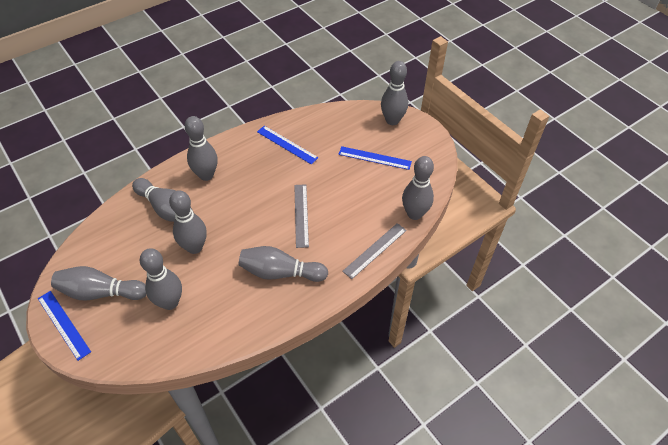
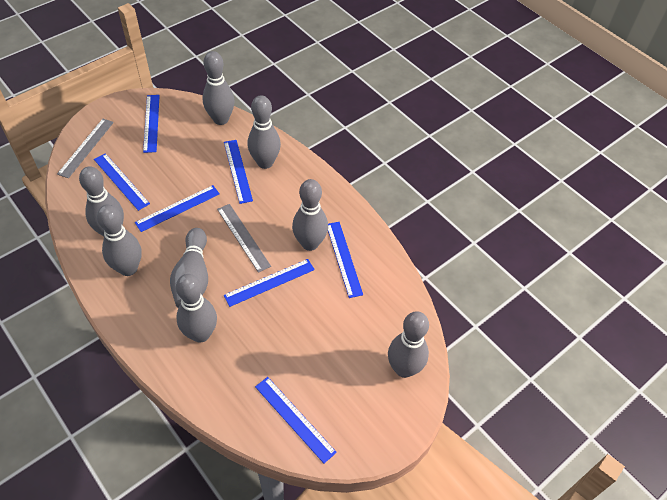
blue ruler: 3 -> 7

